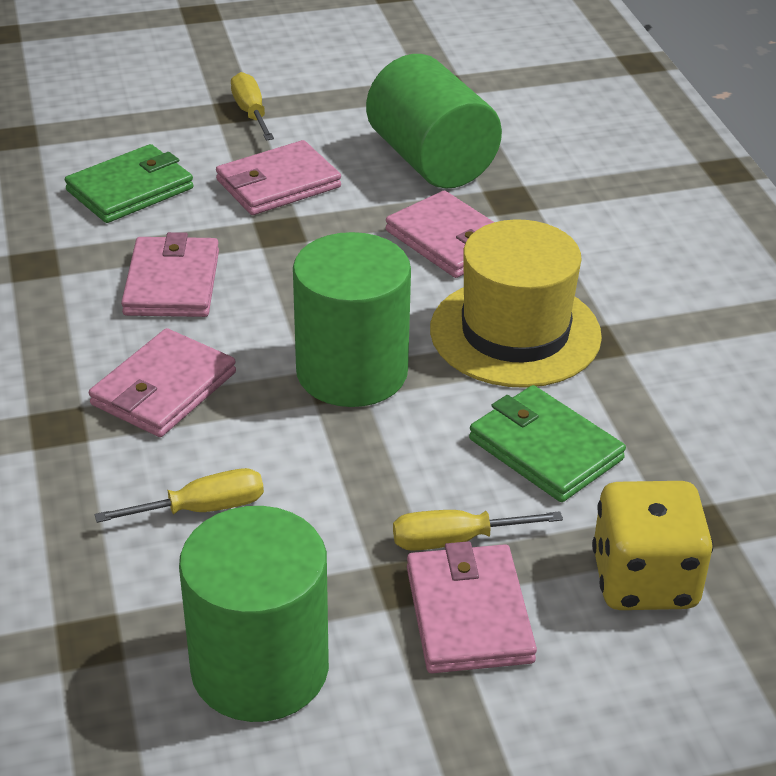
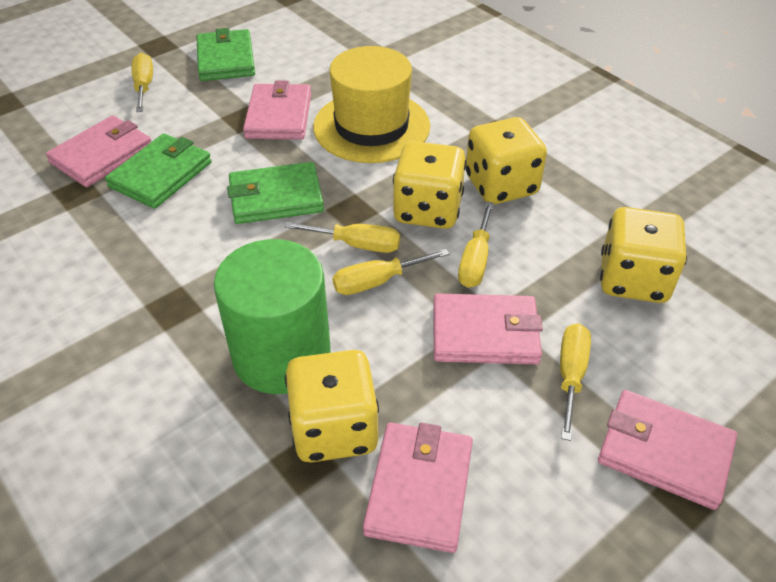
green cylinder: 3 -> 1
green wallet: 2 -> 3
yellow dice: 1 -> 4
yellow screwdriver: 3 -> 5

